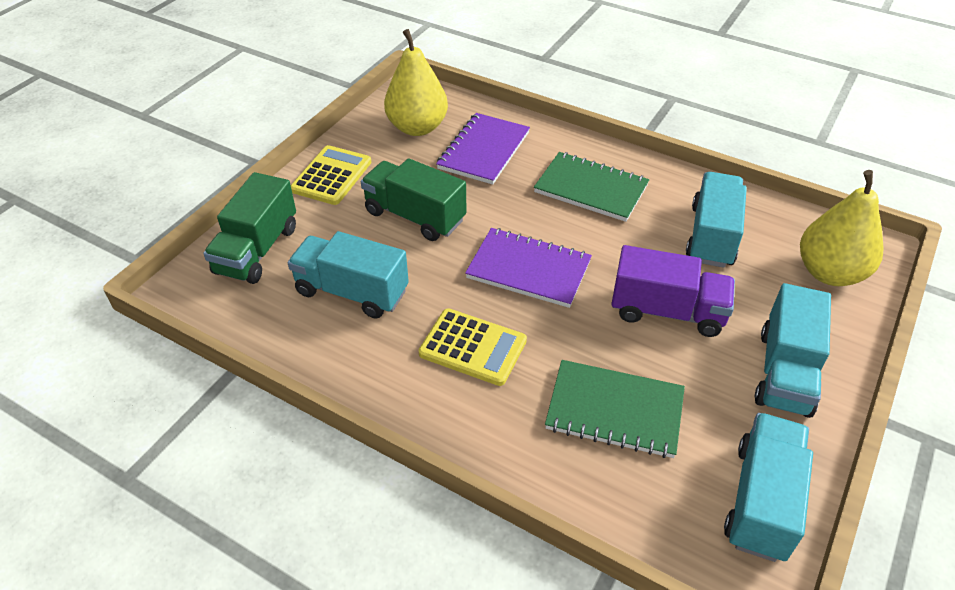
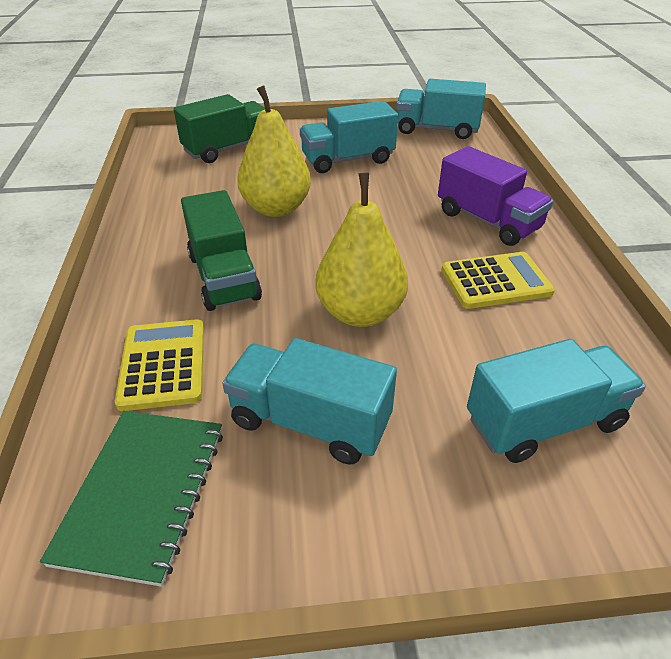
green notebook: 2 -> 1
purple notebook: 2 -> 0

